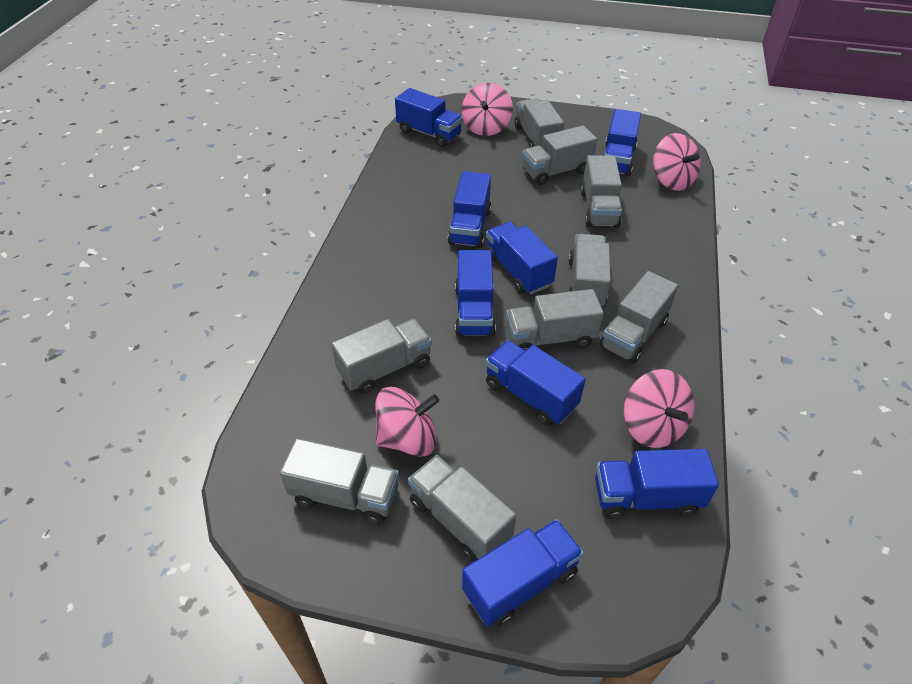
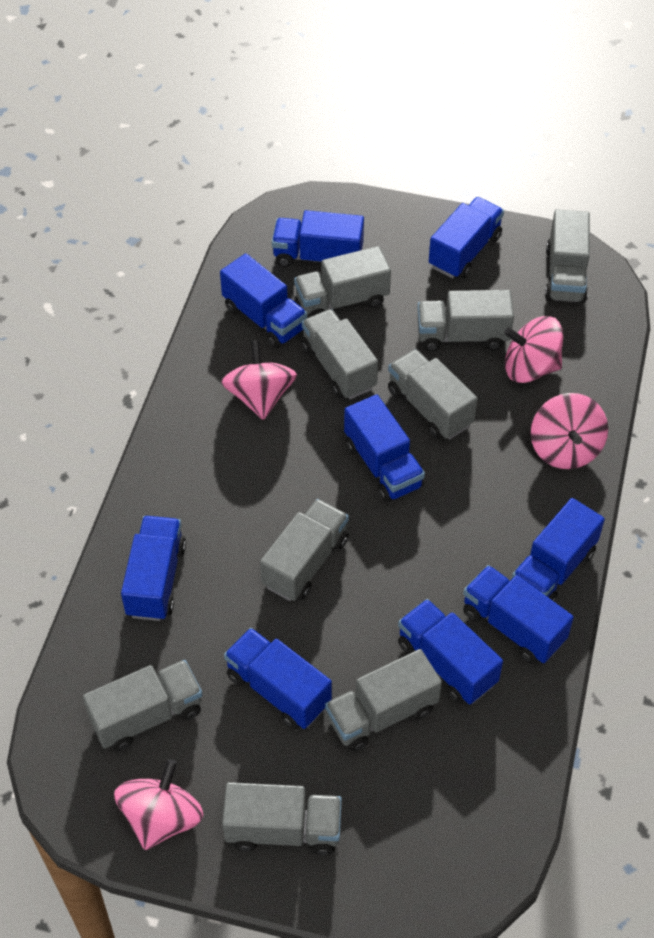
blue truck: 8 -> 9

